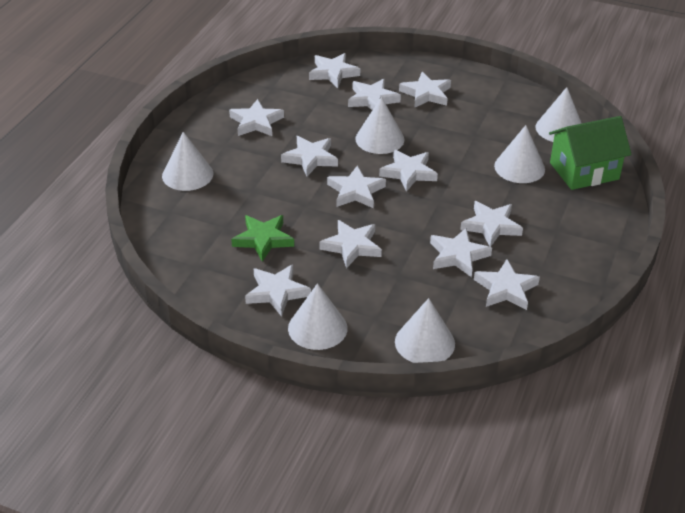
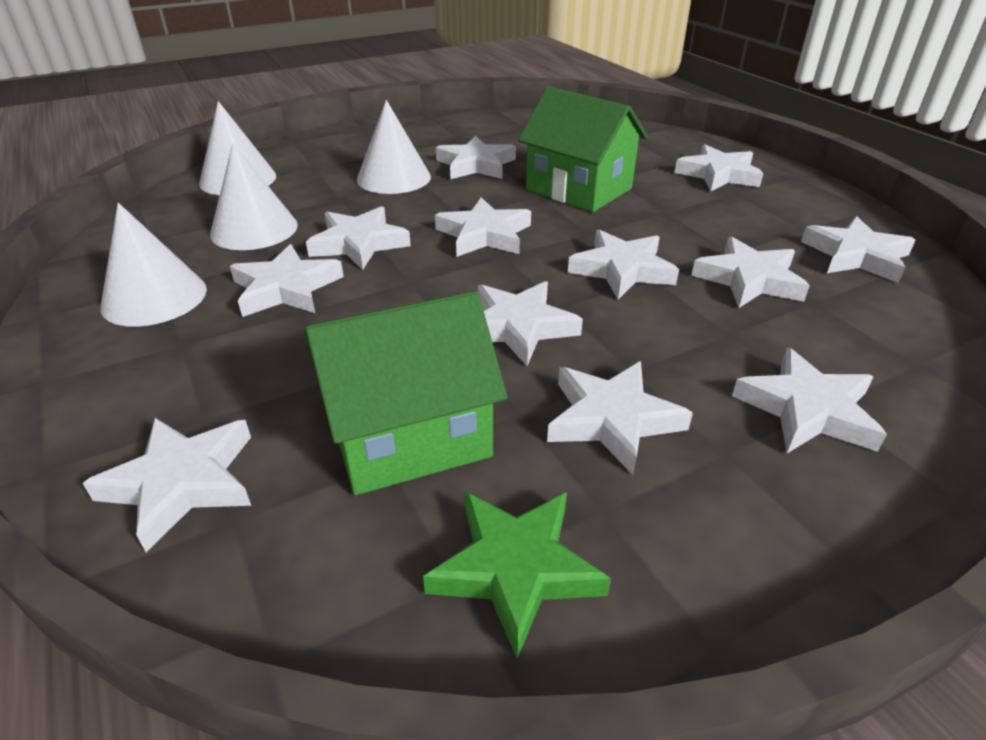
green house: 1 -> 2
white cone: 6 -> 4

